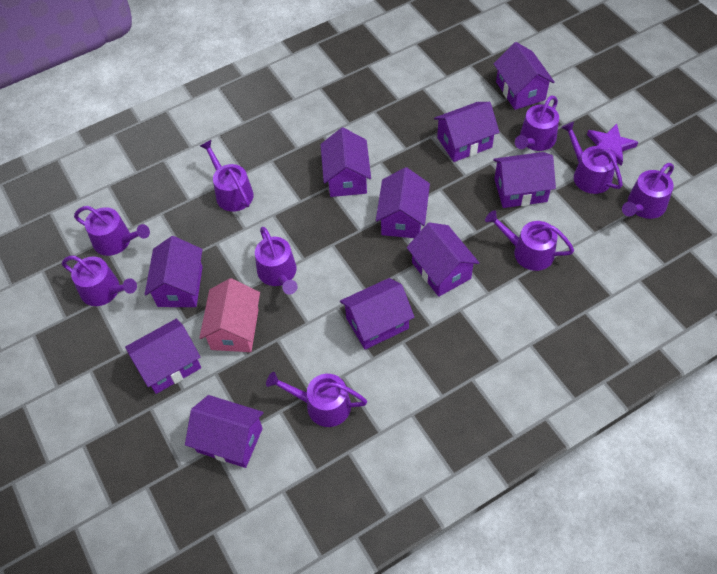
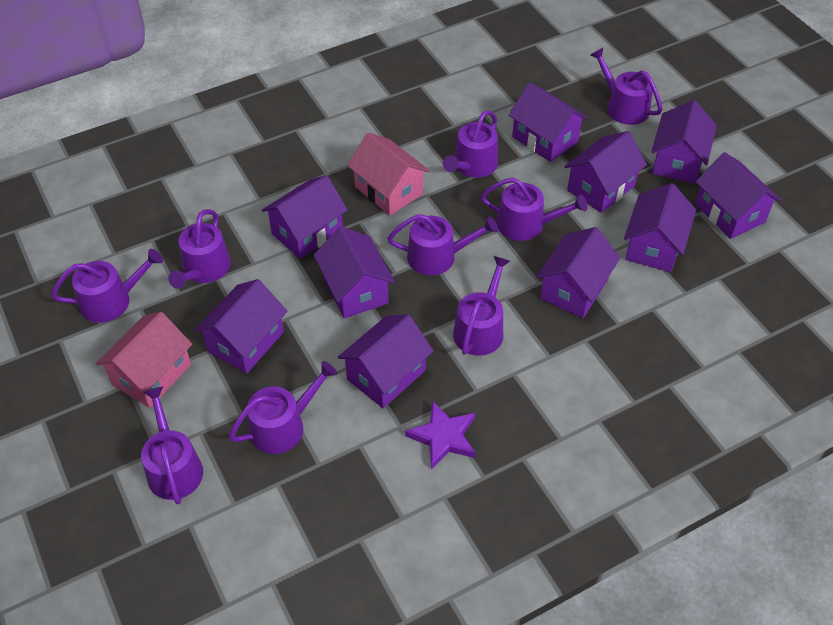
pink house: 1 -> 2

